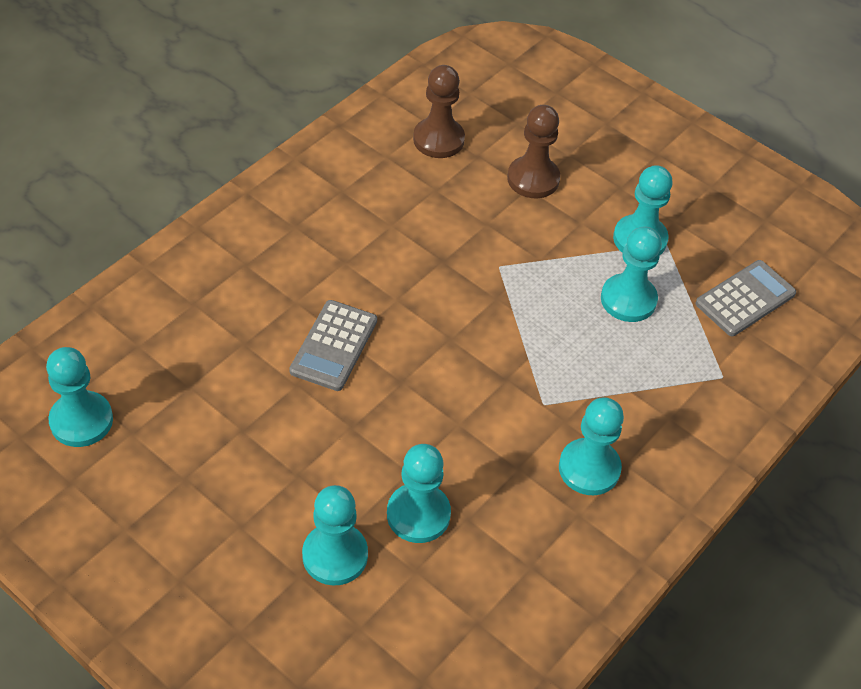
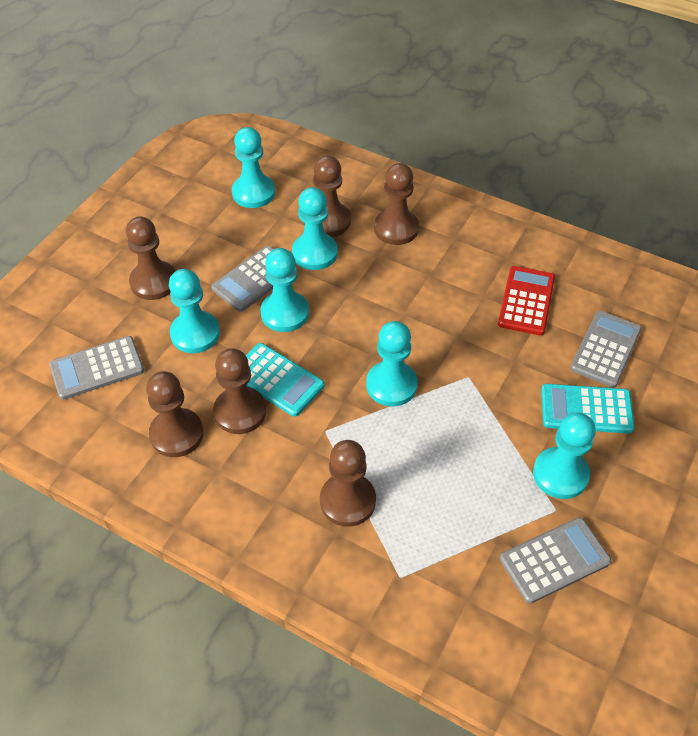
brown pawn: 2 -> 6
grey calculator: 2 -> 4
red calculator: 0 -> 1
turquoise calculator: 0 -> 2

